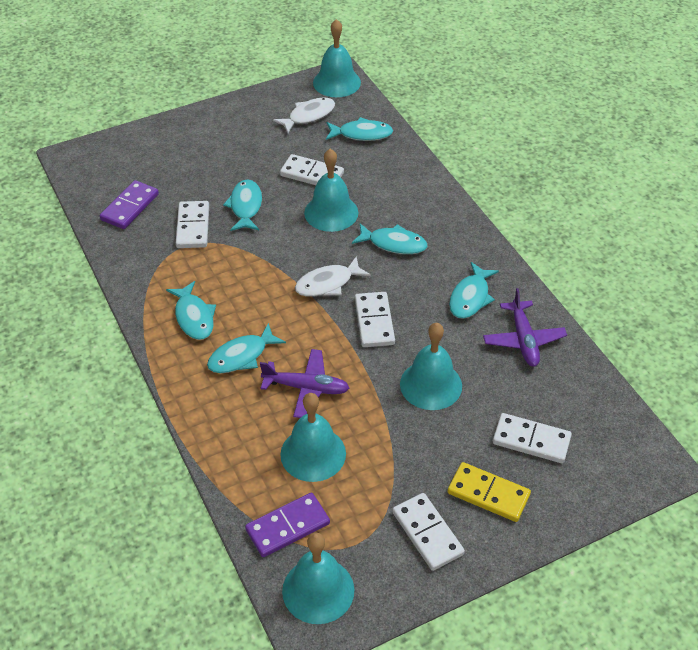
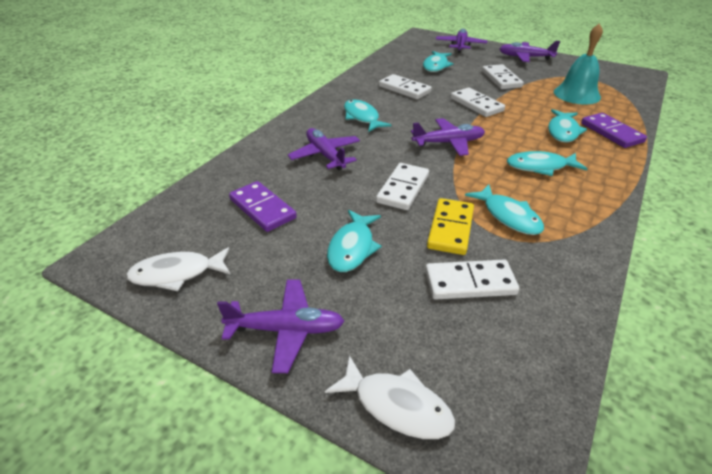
purple plane: 2 -> 5
turquoise bell: 5 -> 1

